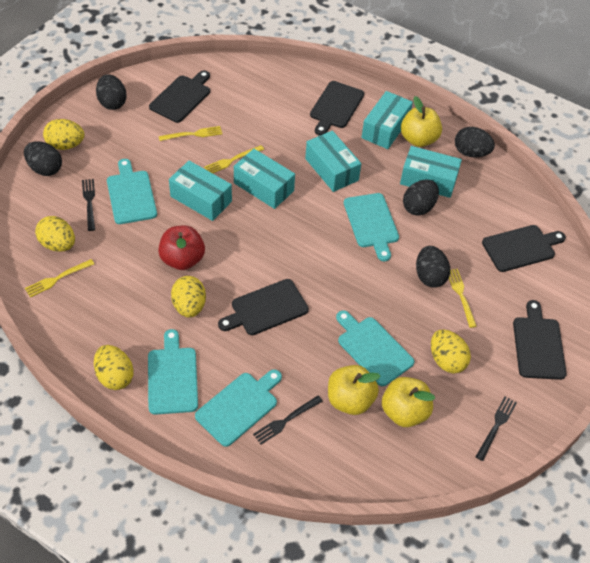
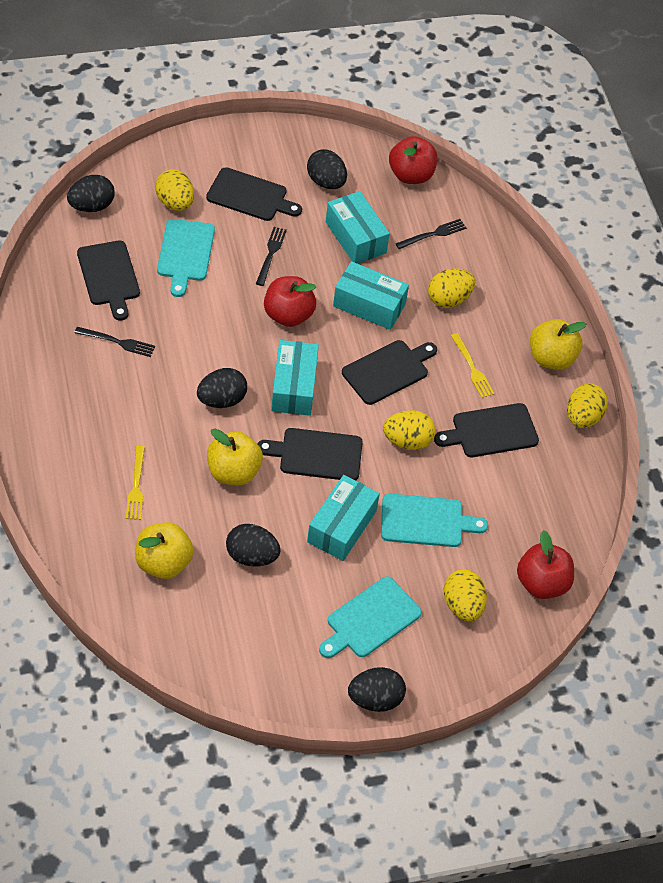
red apple: 1 -> 3
turquoise box: 5 -> 4
turquoise cutting board: 5 -> 3
yellow fork: 4 -> 2

